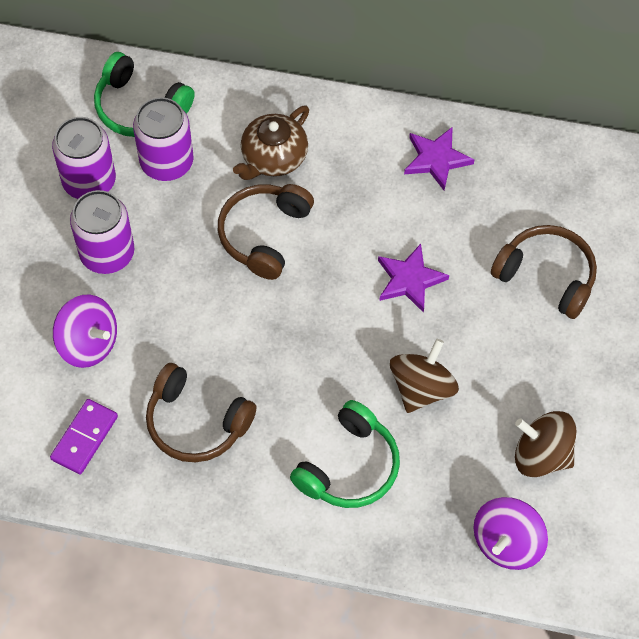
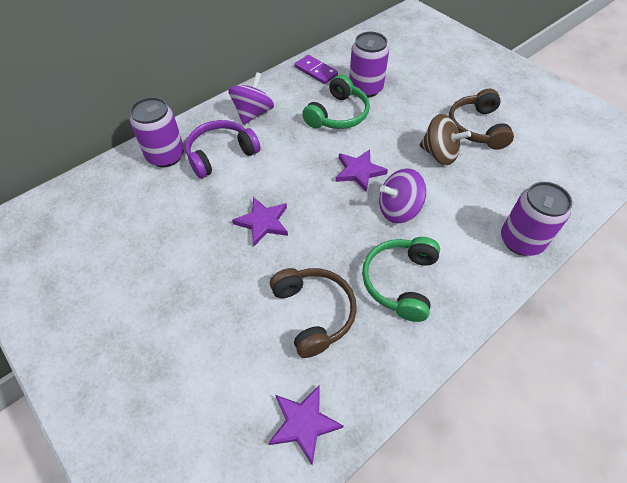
brown headphones: 3 -> 2
brown spinning top: 2 -> 1
brown teapot: 1 -> 0
purple headphones: 0 -> 1
purple star: 2 -> 3

